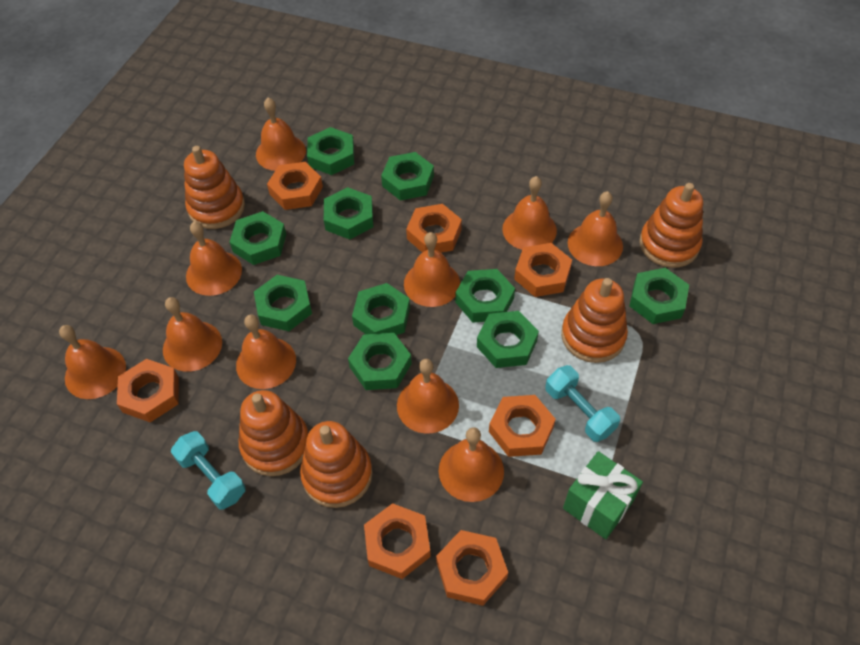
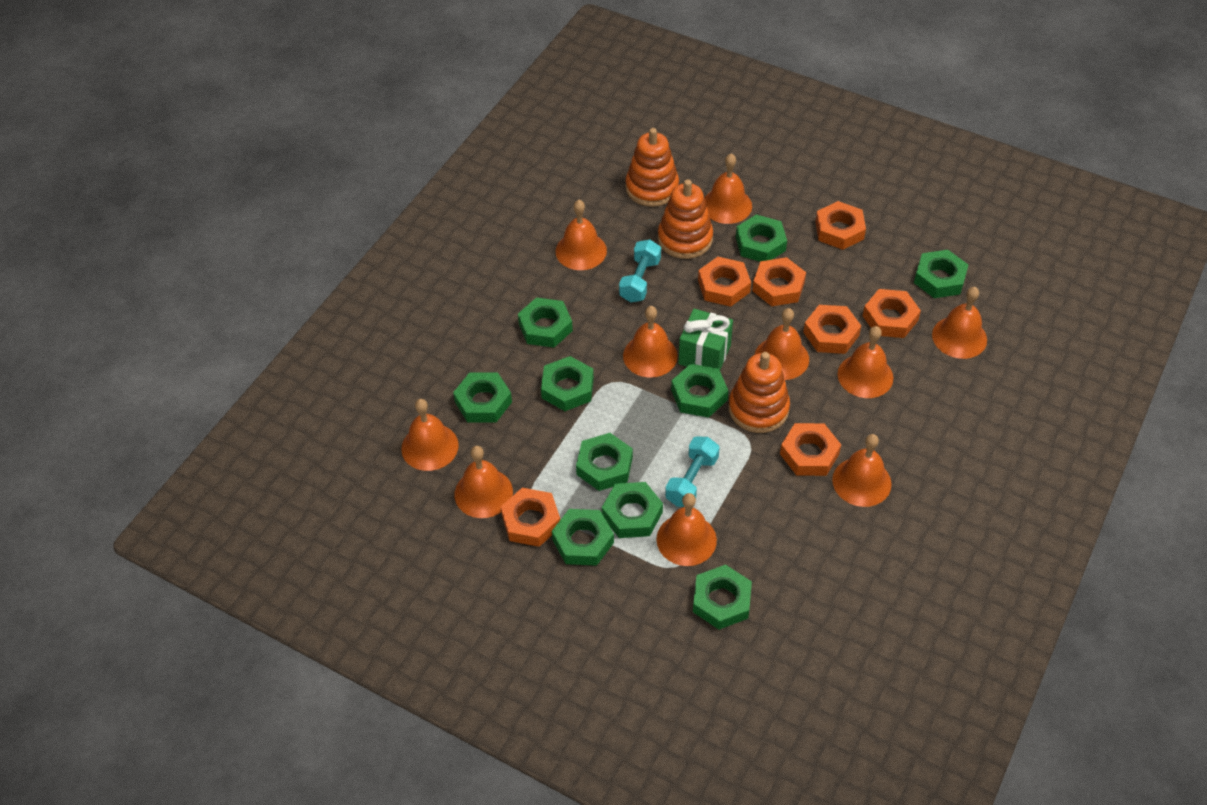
orange stacking toy: 5 -> 3

